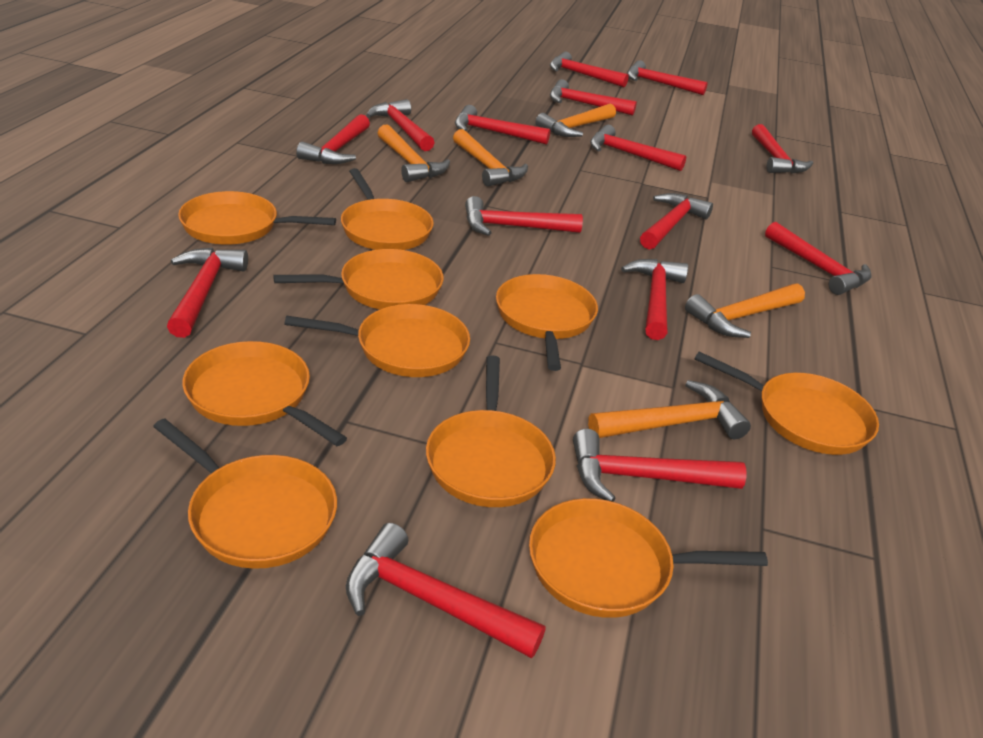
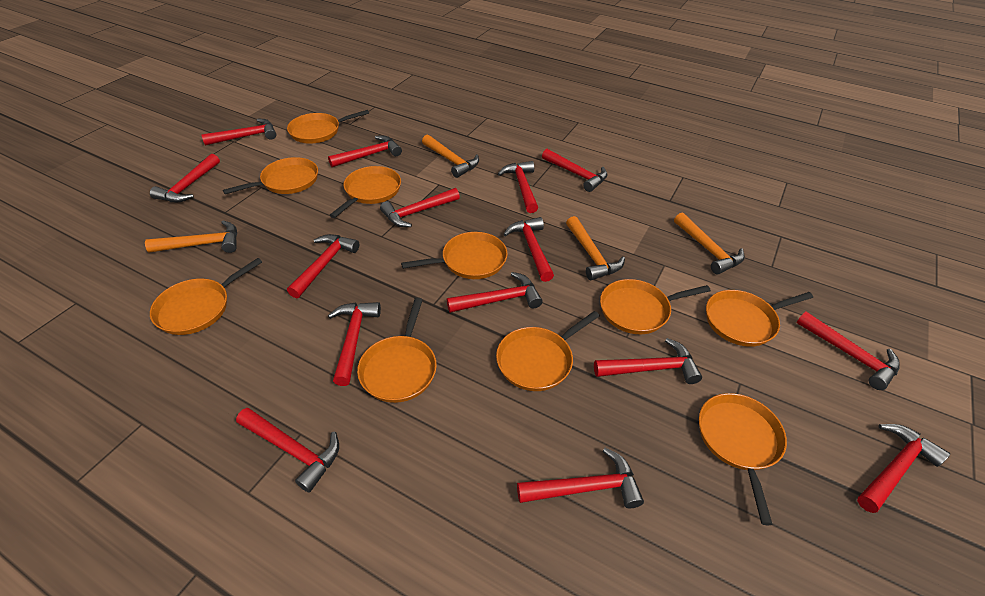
orange hammer: 5 -> 4

